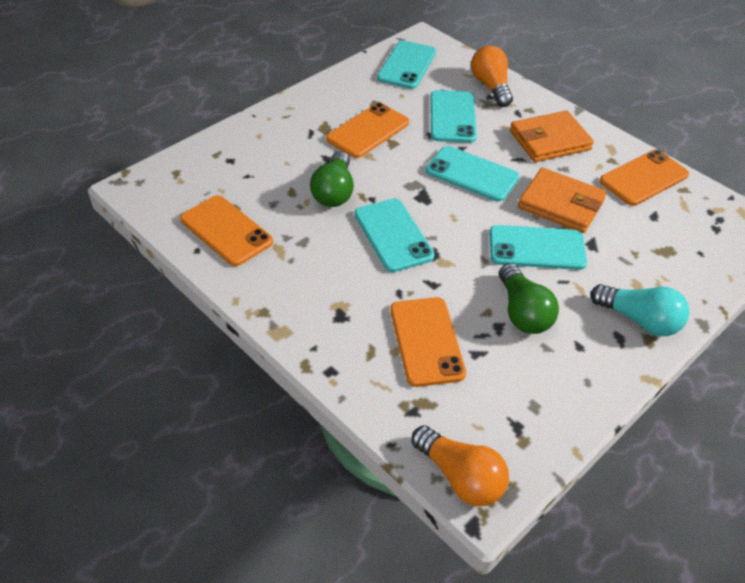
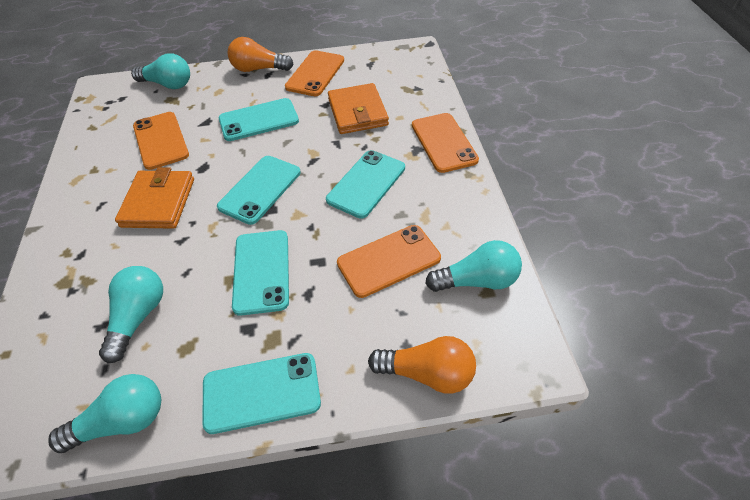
green light bulb: 2 -> 0
turquoise light bulb: 1 -> 4

